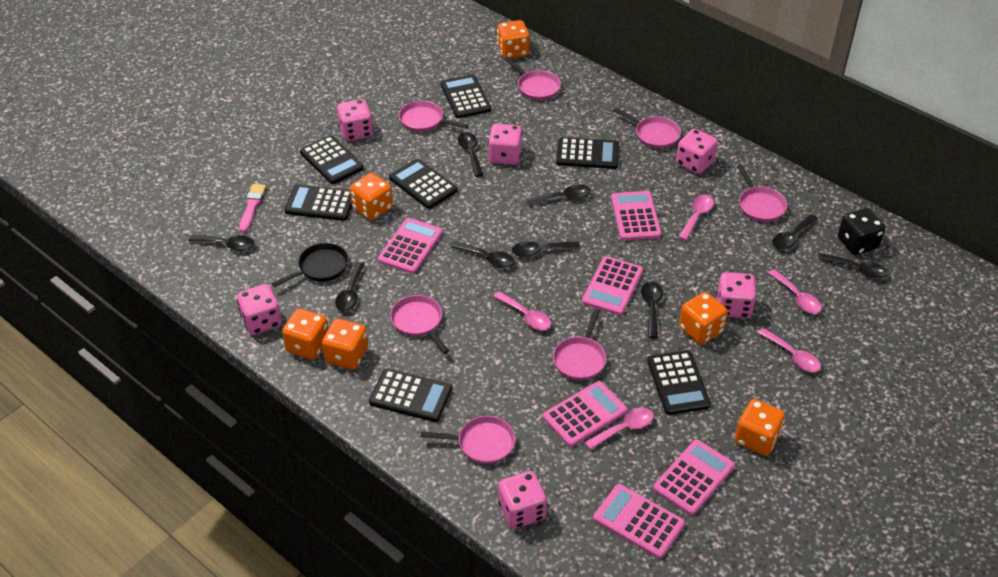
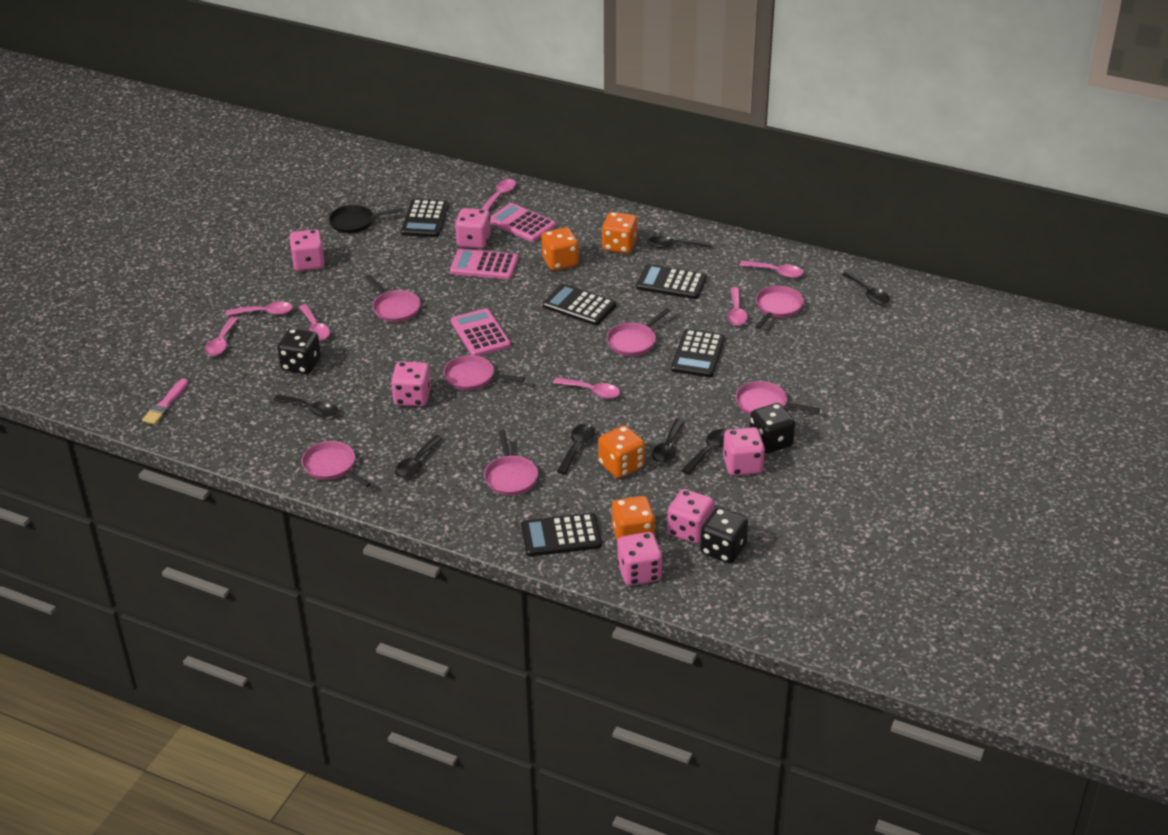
black calculator: 7 -> 5
black dice: 1 -> 3
black spoon: 9 -> 7
orange dice: 6 -> 4
pink calculator: 6 -> 3
pink spoon: 5 -> 7

